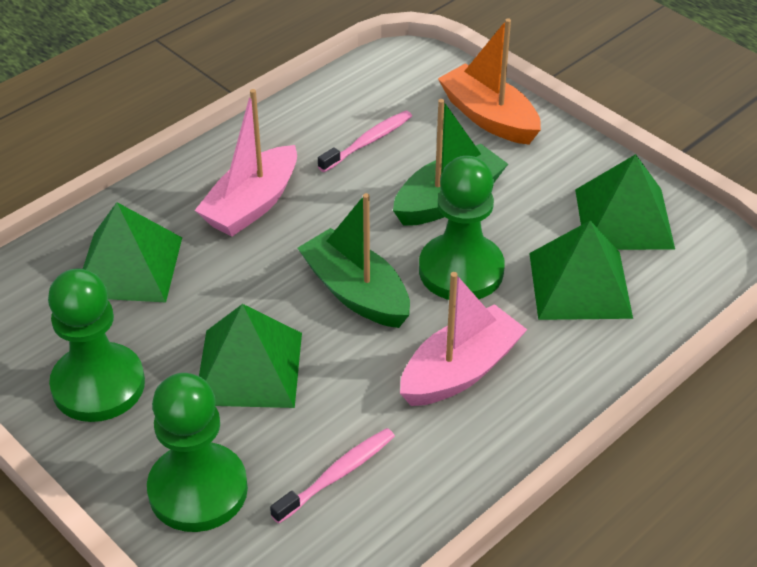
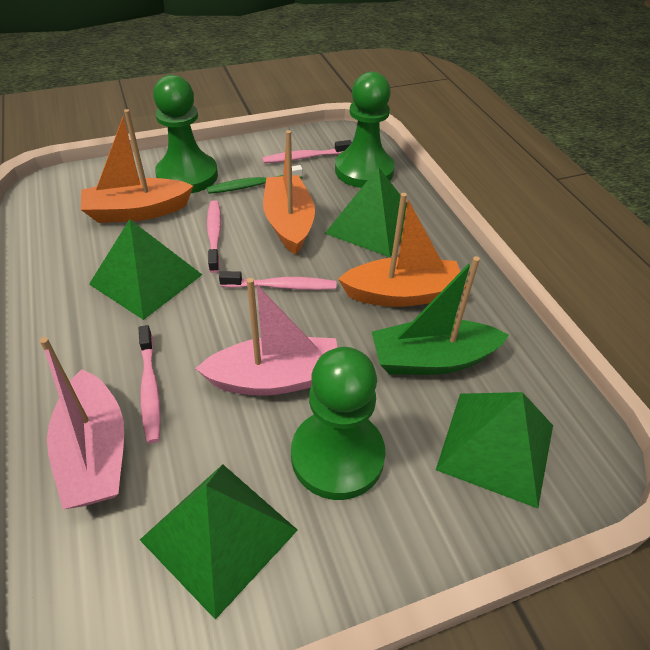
green boat: 2 -> 1
green toothbrush: 0 -> 1
orange boat: 1 -> 3
pink toothbrush: 2 -> 4

